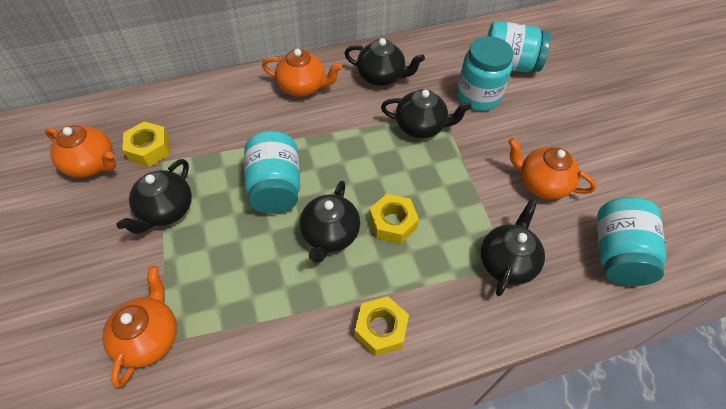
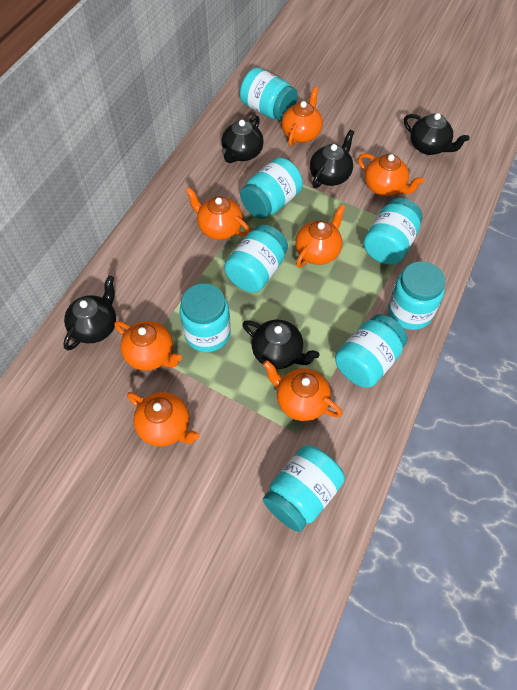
orange teapot: 4 -> 7
turquoise jar: 4 -> 8
yellow nut: 3 -> 0

